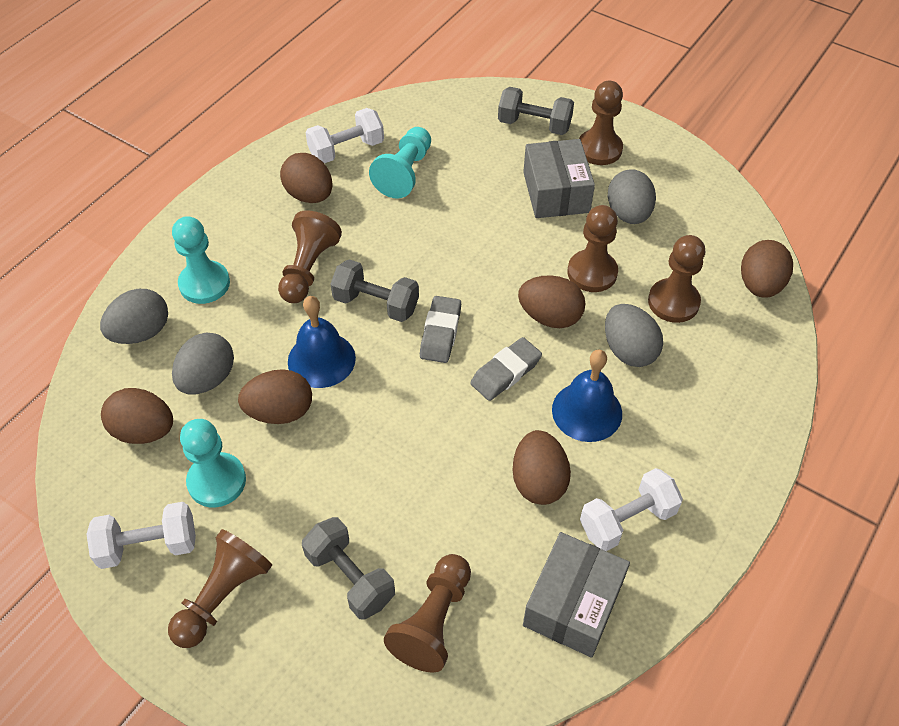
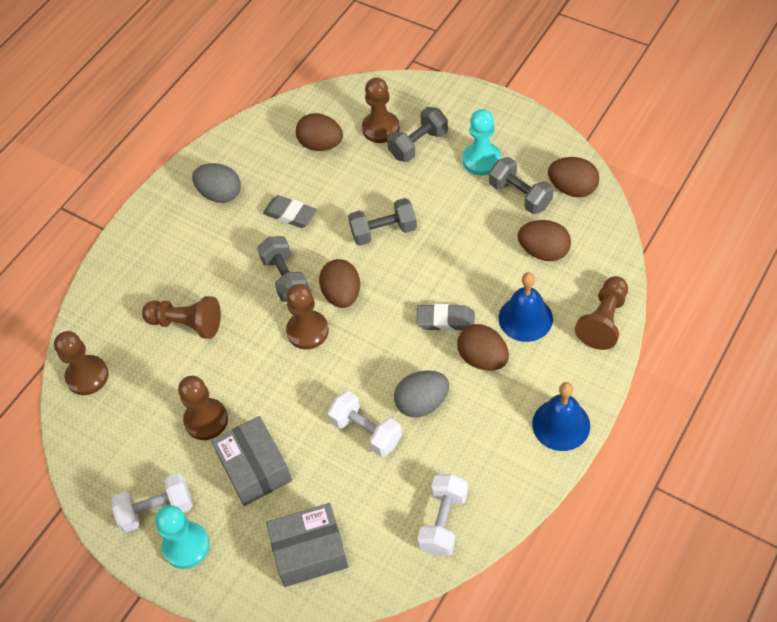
brown egg: 6 -> 5
grey dumbbell: 3 -> 4
grey egg: 4 -> 2
turquoise pawn: 3 -> 2

